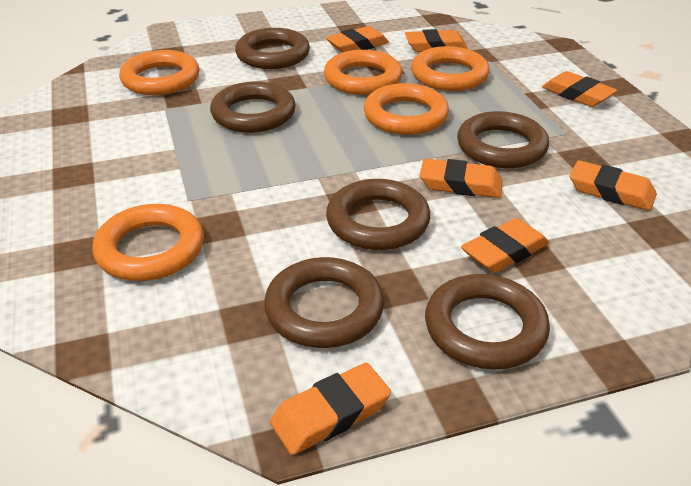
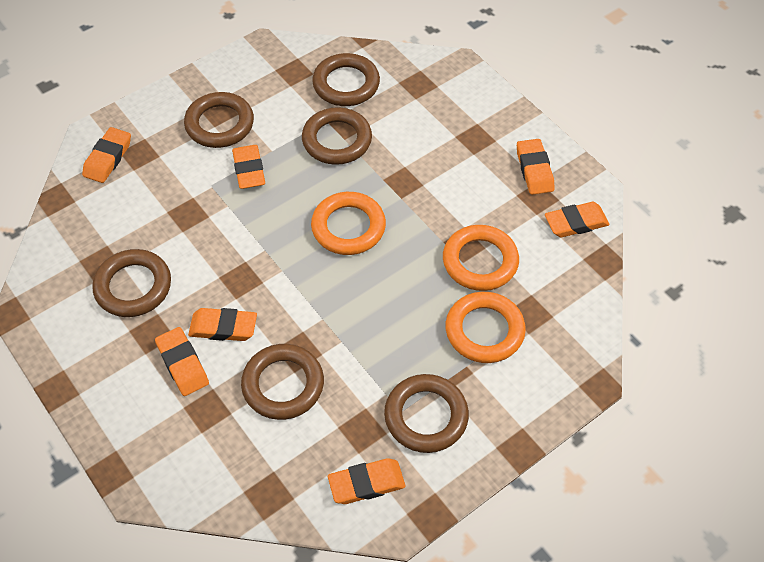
orange ring: 5 -> 3

